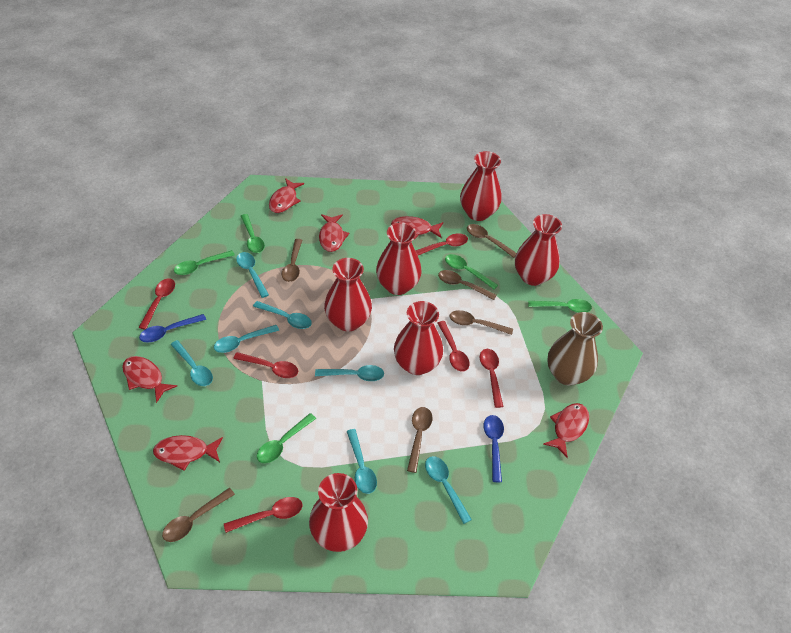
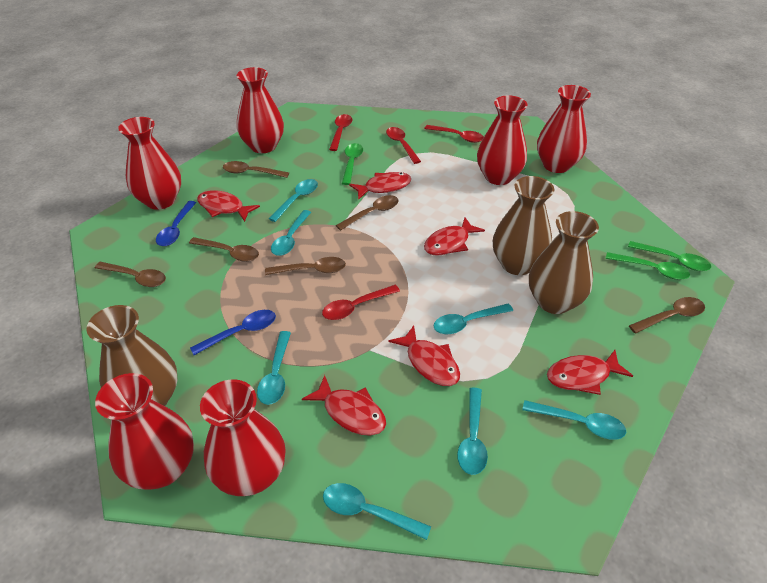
brown vase: 1 -> 3
green spoon: 5 -> 3
red spoon: 6 -> 4

